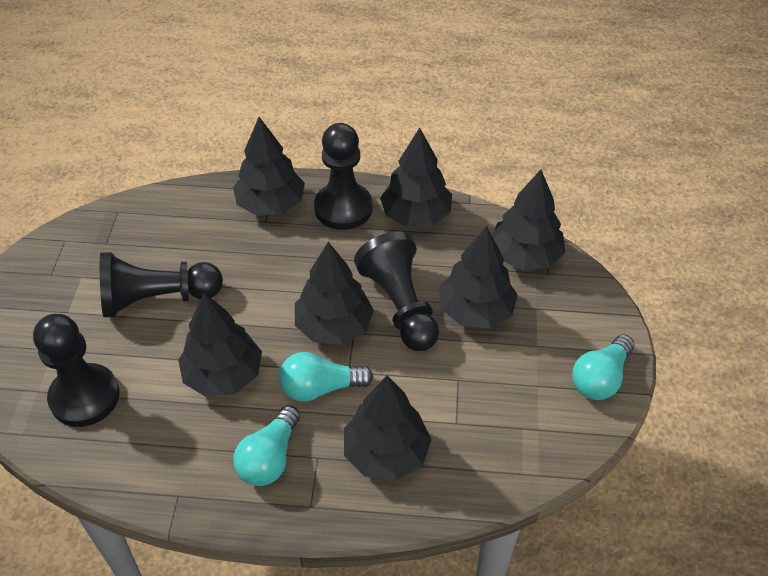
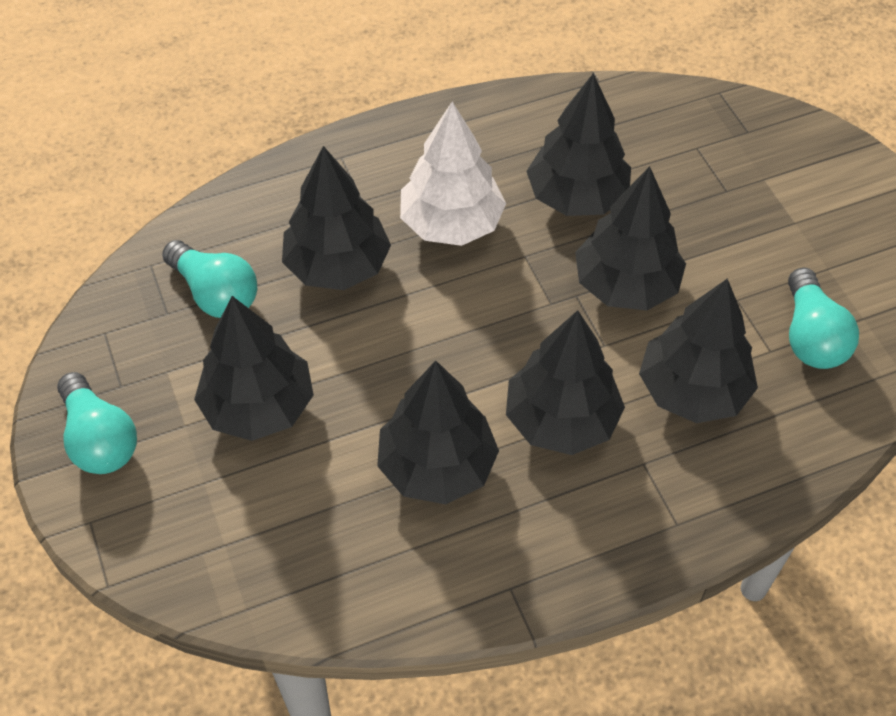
black pawn: 4 -> 0
white tree: 0 -> 1

